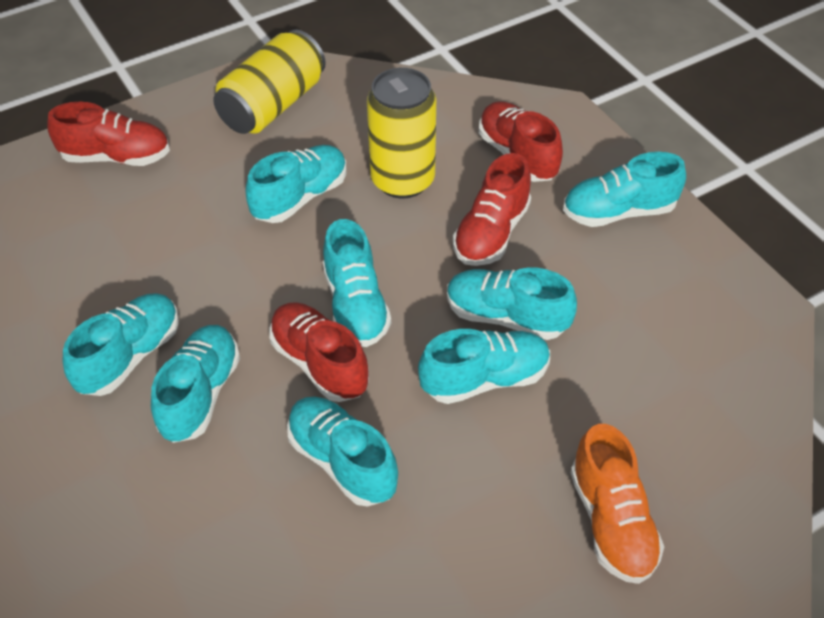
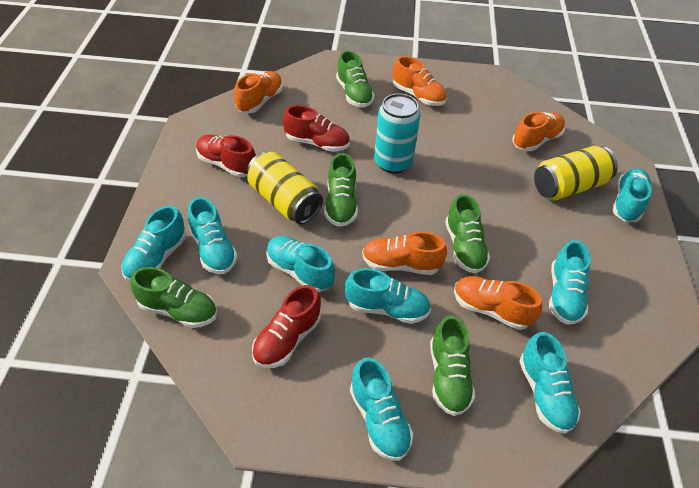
green shoe: 0 -> 5
orange shoe: 1 -> 5
red shoe: 4 -> 3
turquoise can: 0 -> 1

